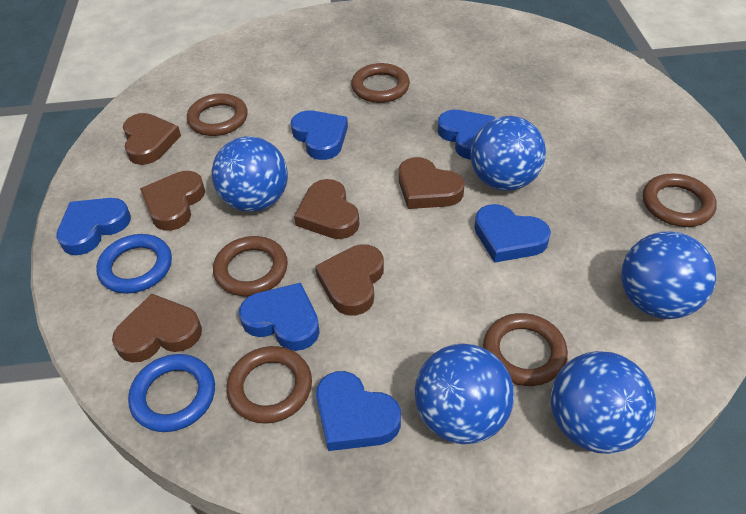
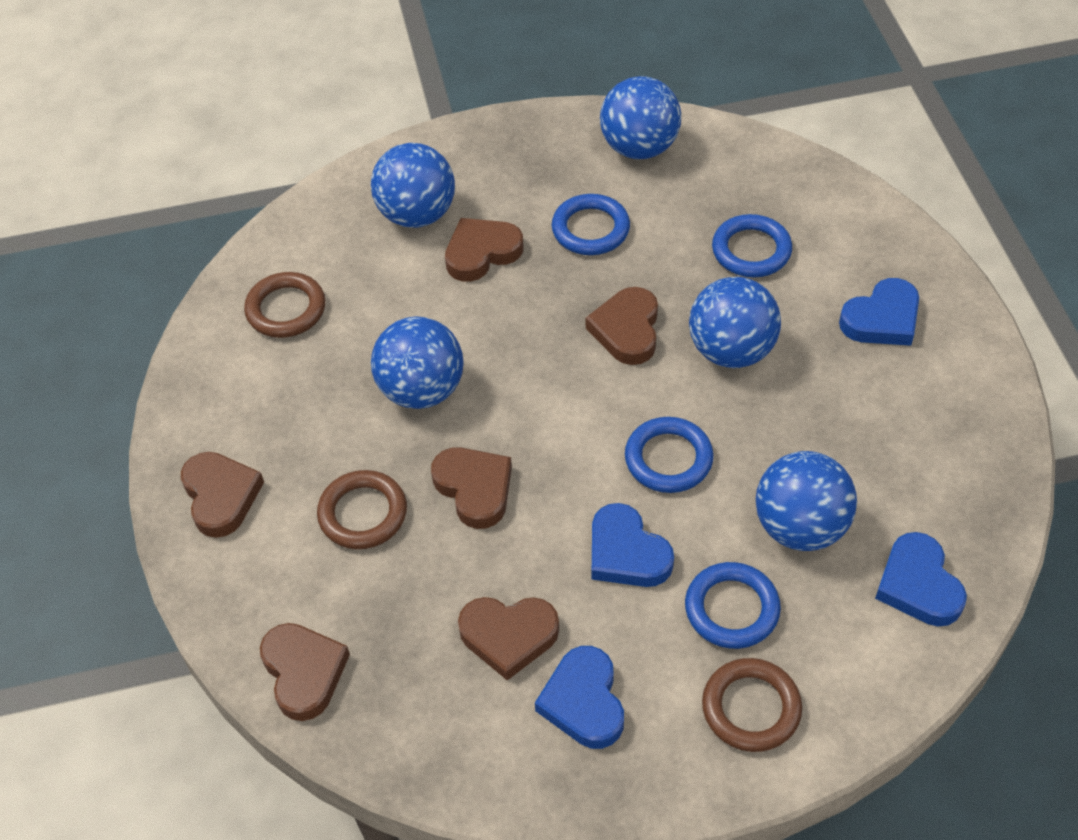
blue heart: 6 -> 4
blue ring: 2 -> 4
brown ring: 6 -> 3

